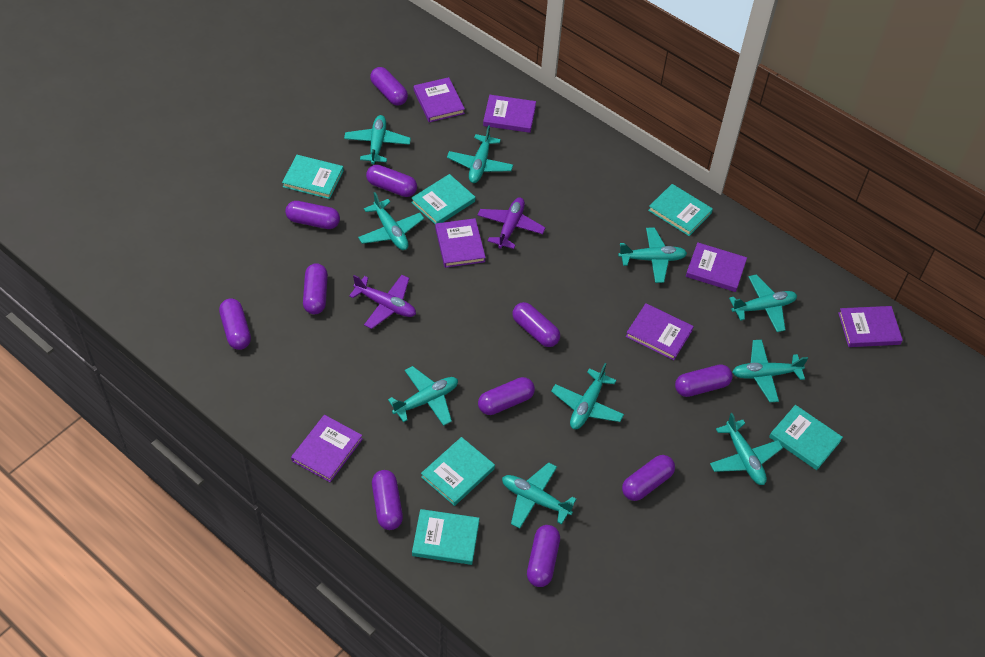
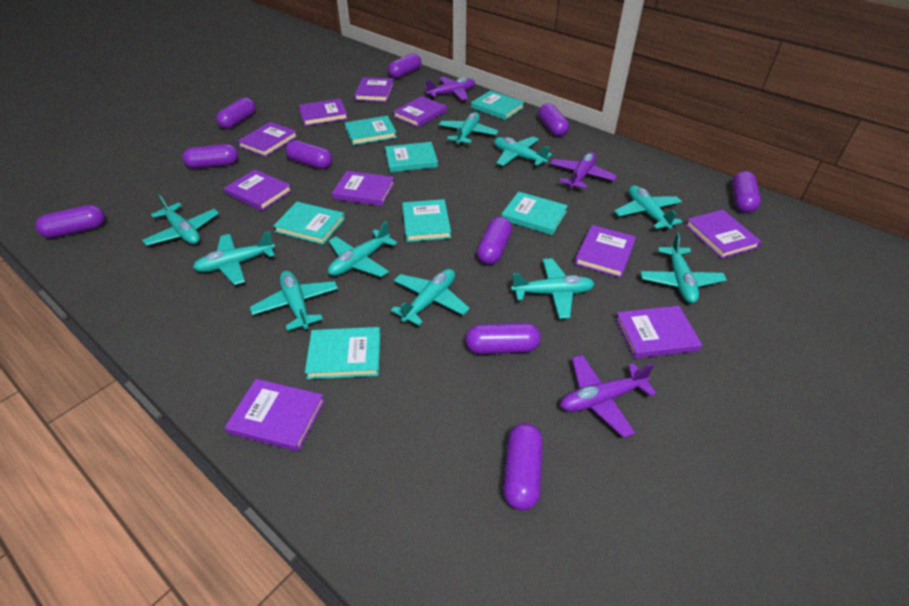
purple book: 7 -> 10
purple capsule: 11 -> 10
purple plane: 2 -> 3
turquoise book: 6 -> 7

